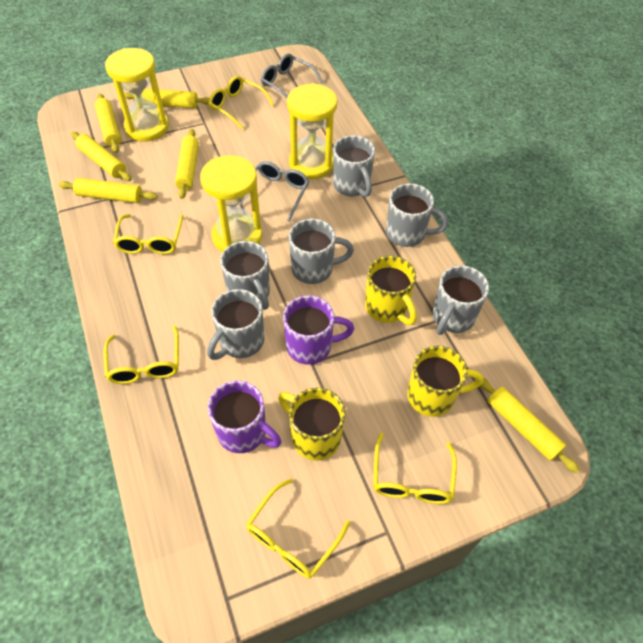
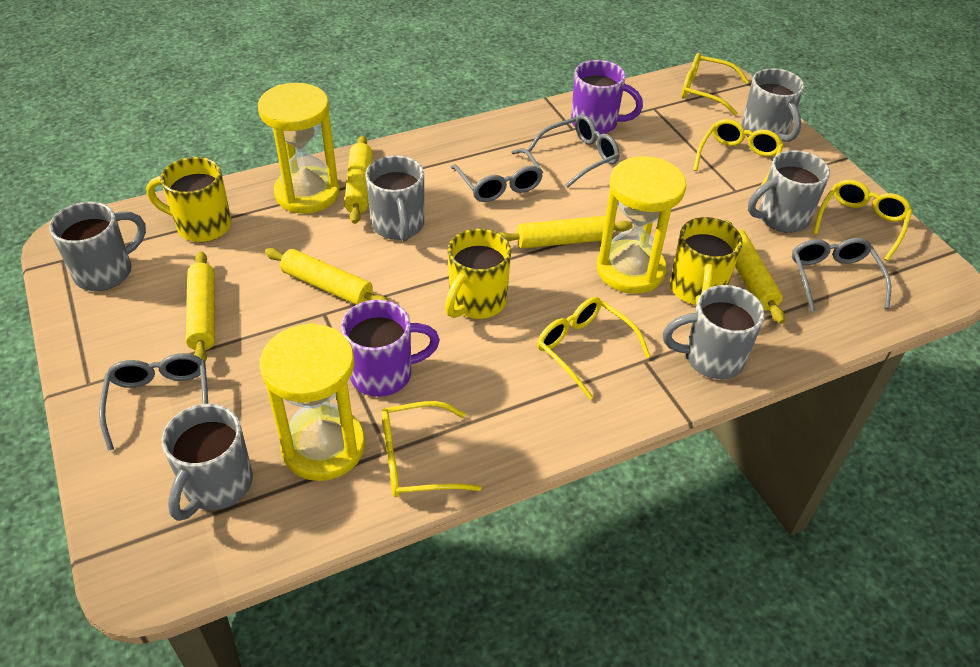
grey glasses: 2 -> 4
yellow rolling pin: 6 -> 5

